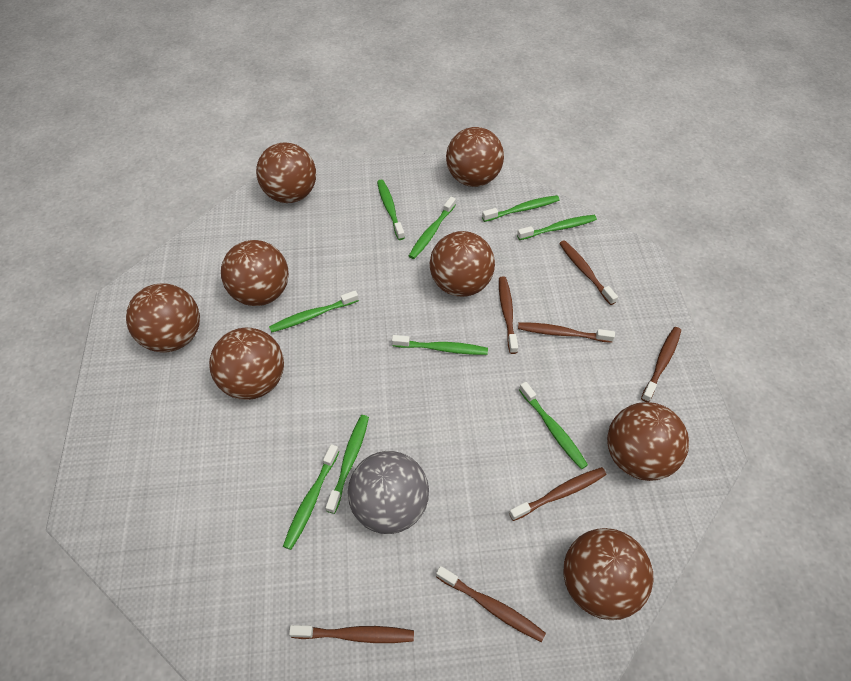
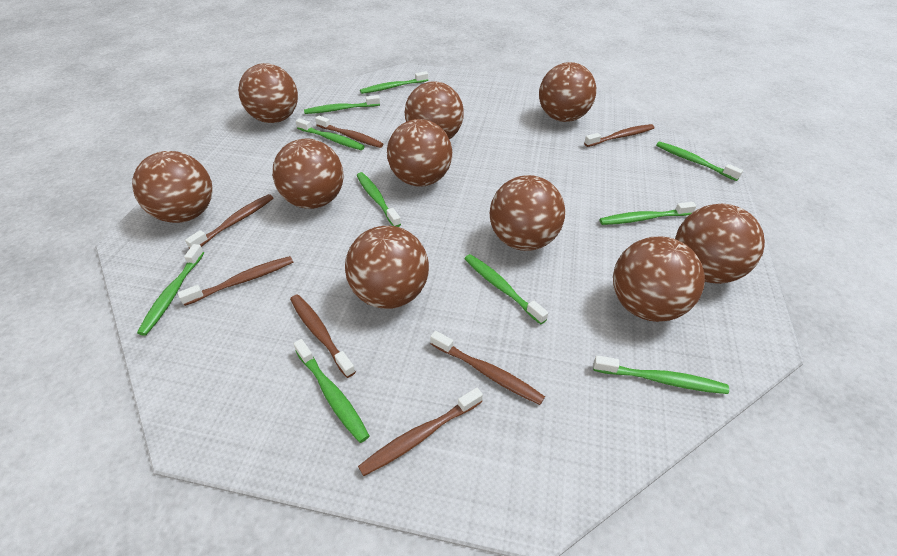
brown ball: 8 -> 10
green toothbrush: 9 -> 10
grey ball: 1 -> 0

